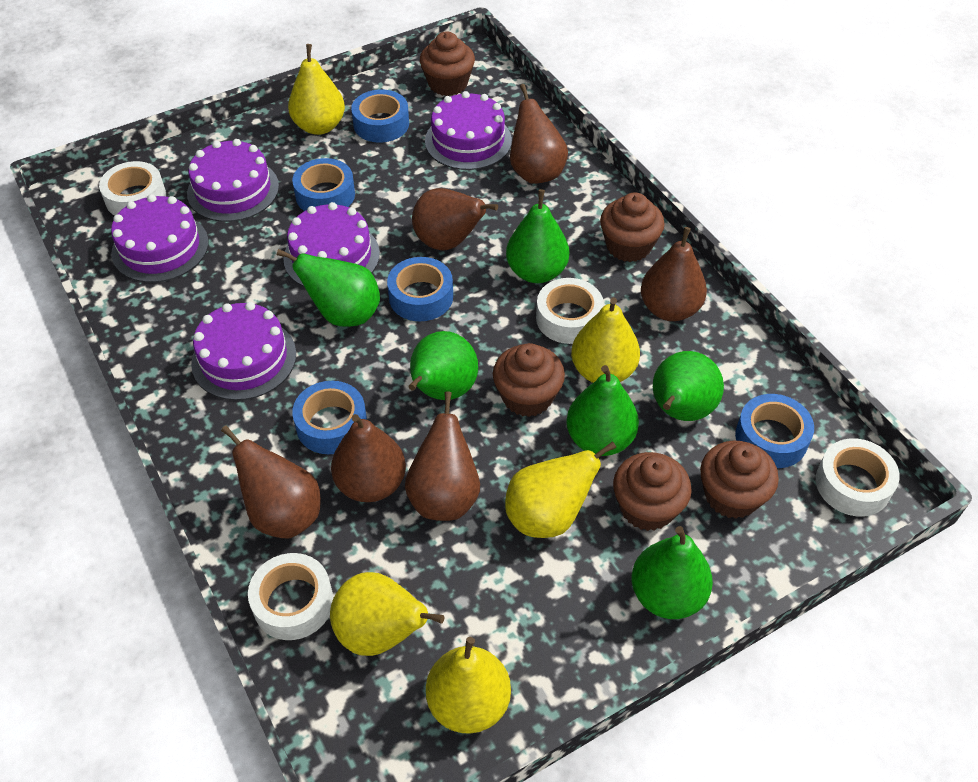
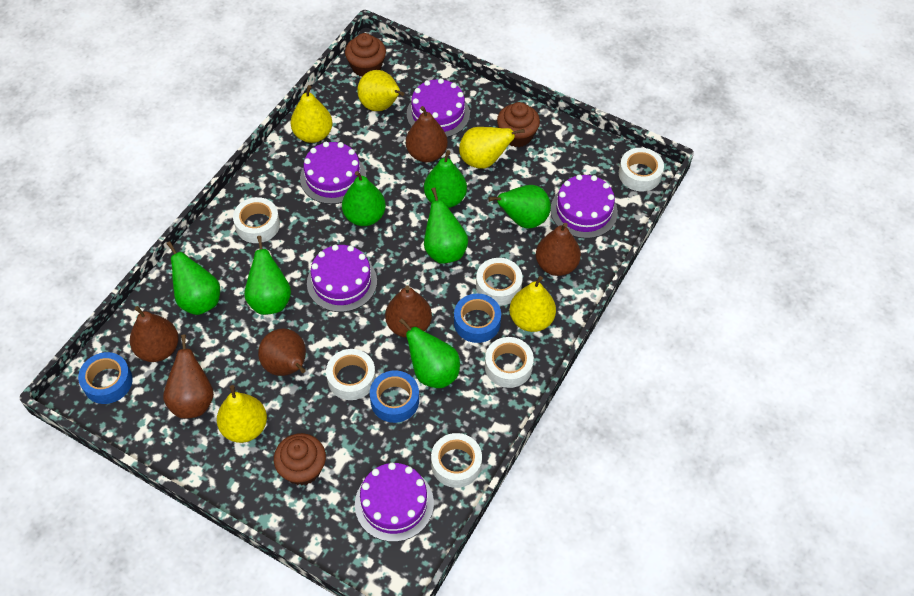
blue tape: 5 -> 3
brown cupcake: 5 -> 3
green pear: 6 -> 7
white tape: 4 -> 6

